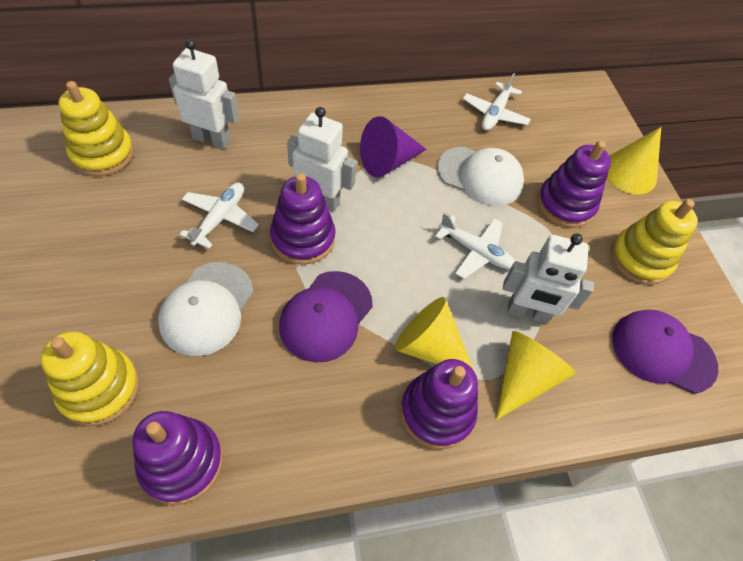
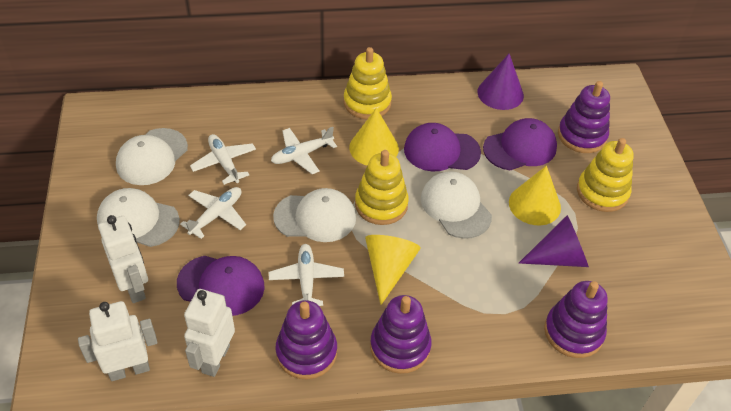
purple cap: 2 -> 3
purple cone: 1 -> 2
white cap: 2 -> 4
white plane: 3 -> 4

